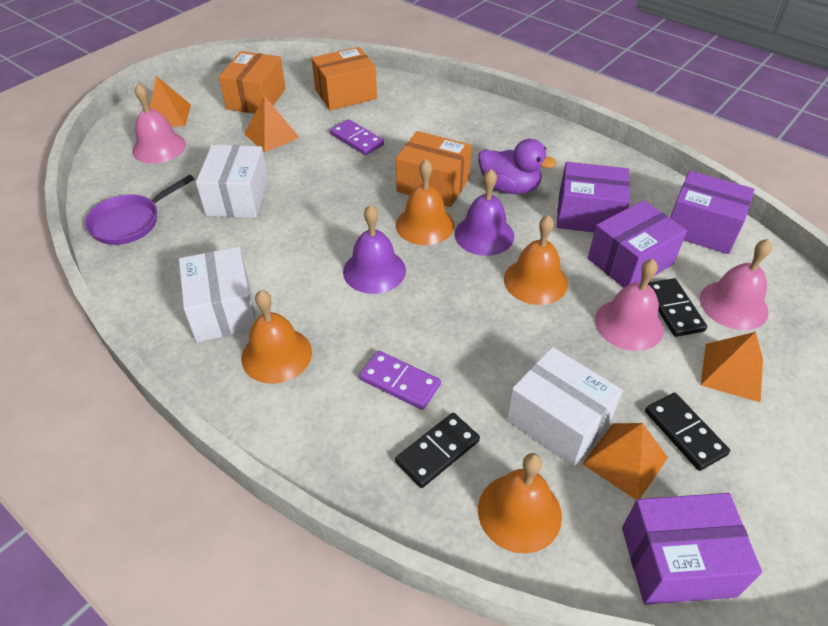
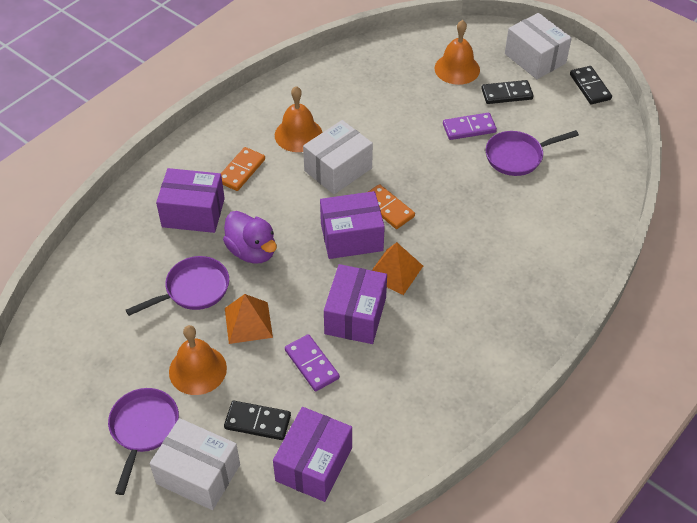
orange bell: 4 -> 3
orange box: 3 -> 0
orange domino: 0 -> 2
orange pyramid: 4 -> 2
pink bell: 3 -> 0
purple bell: 2 -> 0
purple pan: 1 -> 3

